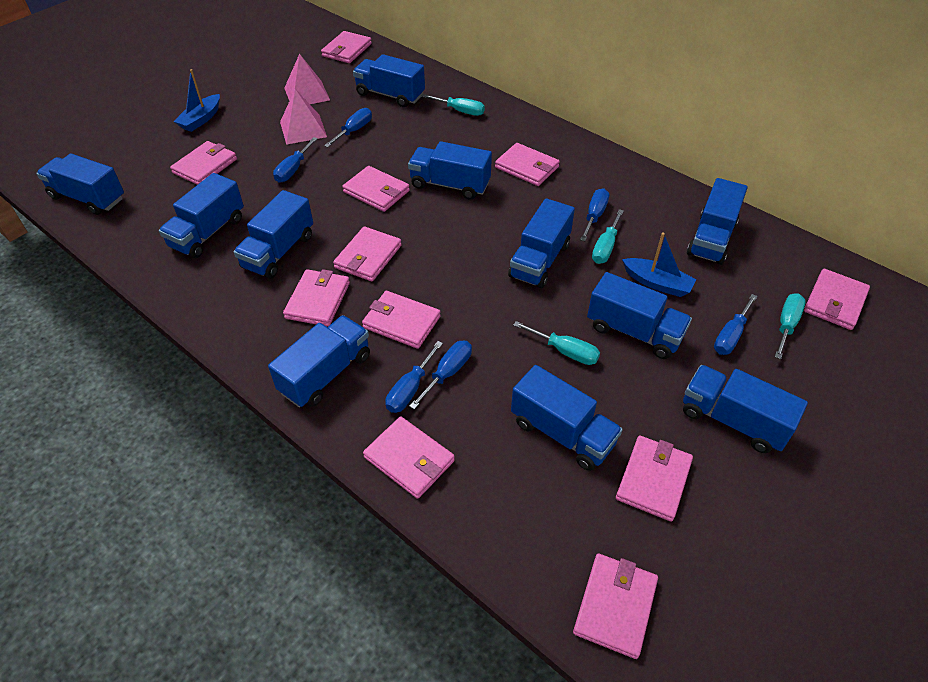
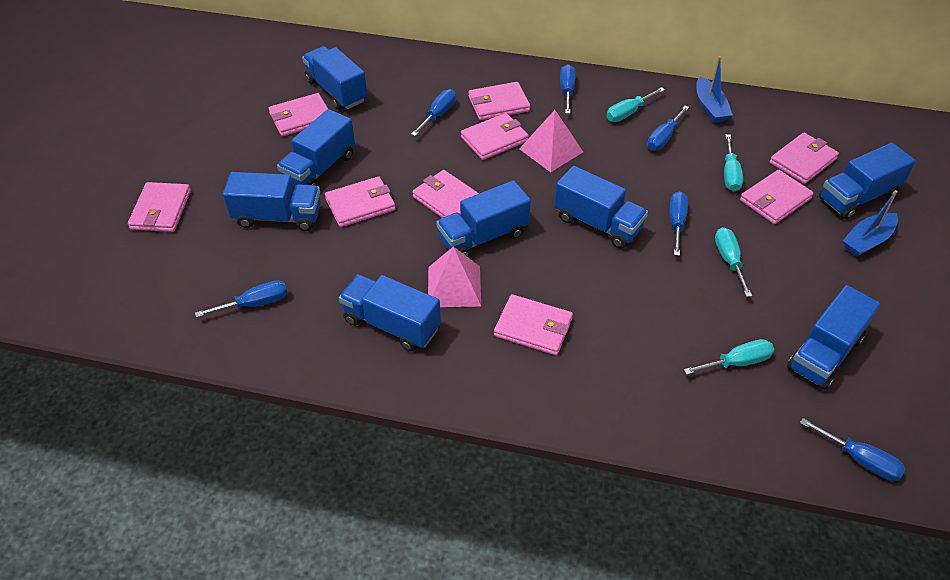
blue truck: 11 -> 8
pink wallet: 11 -> 9

